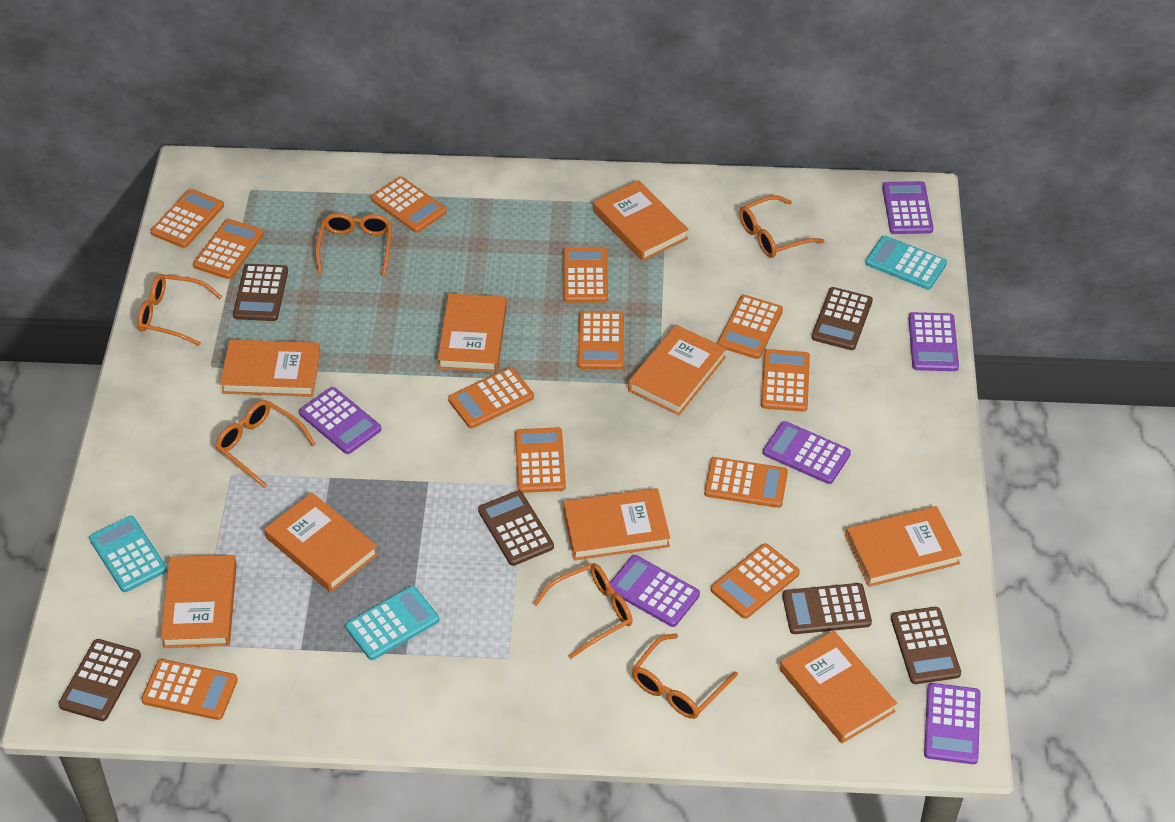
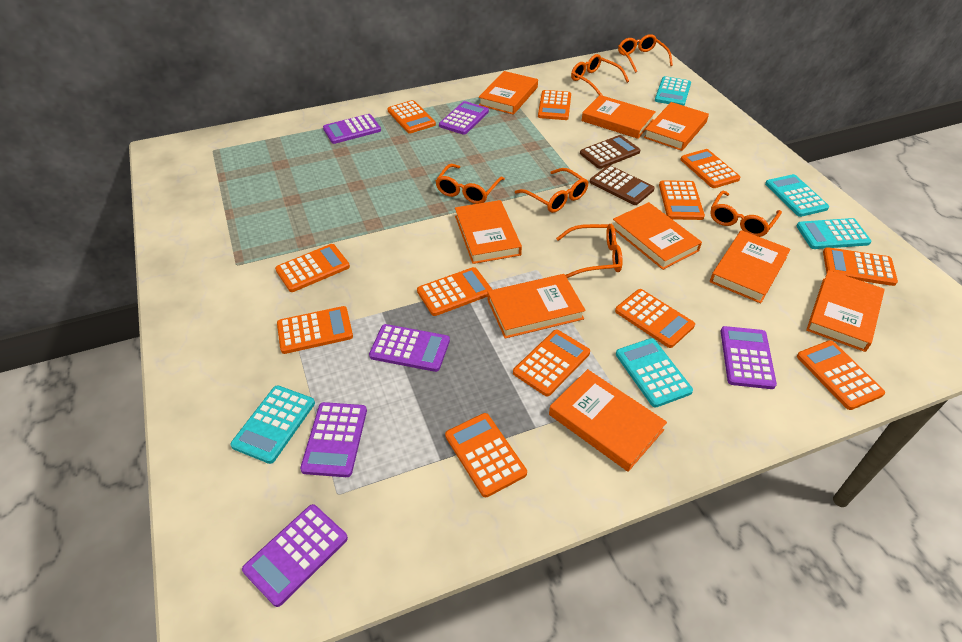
brown calculator: 6 -> 2
turquoise calculator: 3 -> 5

